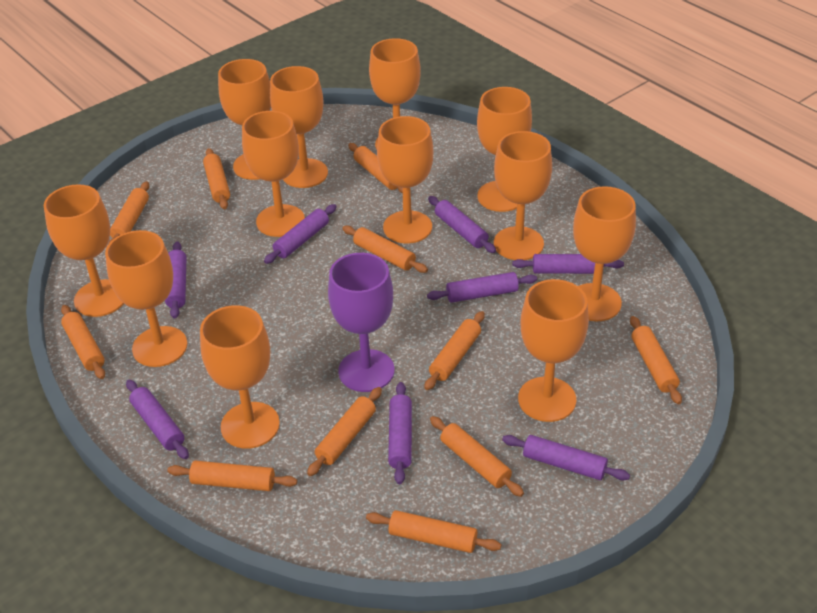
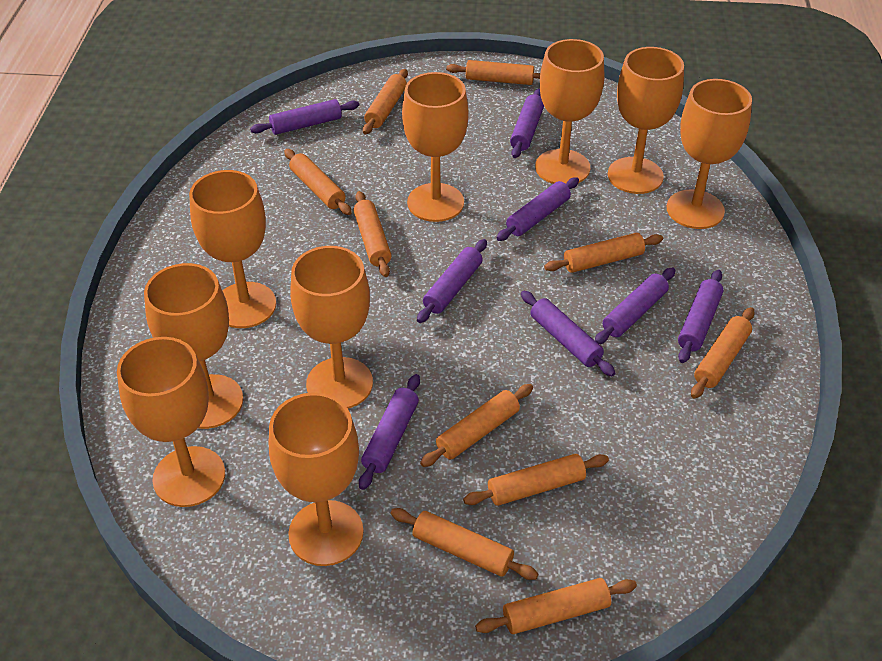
orange goblet: 12 -> 9
orange rolling pin: 11 -> 10
purple goblet: 1 -> 0

